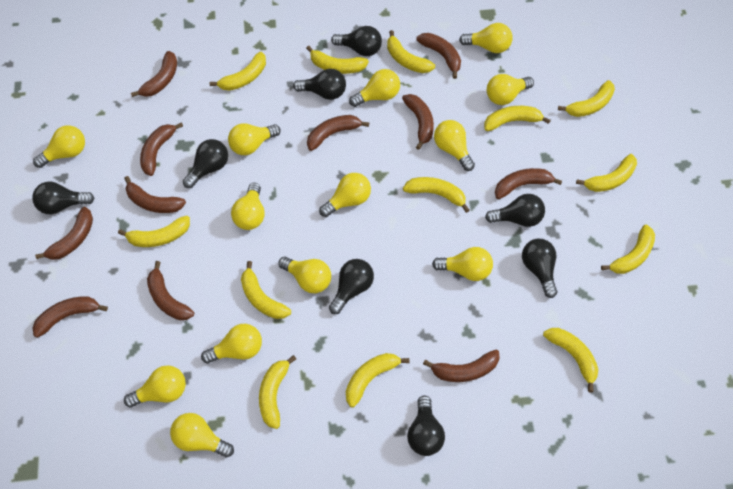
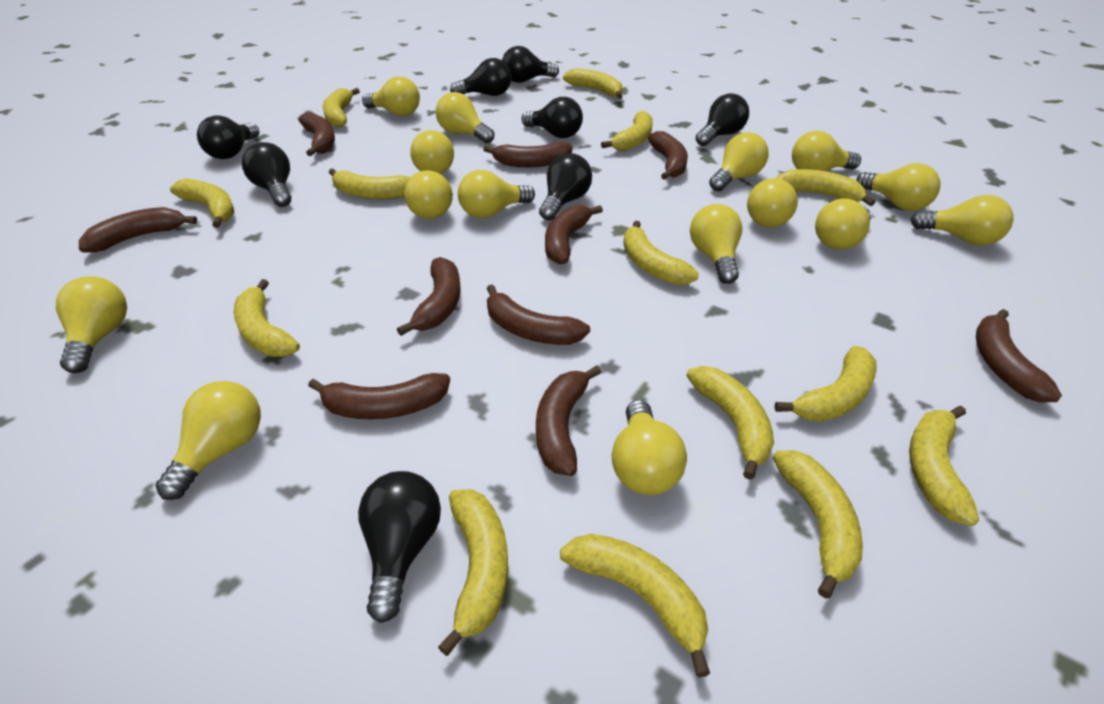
brown banana: 11 -> 10
yellow banana: 13 -> 14
yellow light bulb: 13 -> 15

